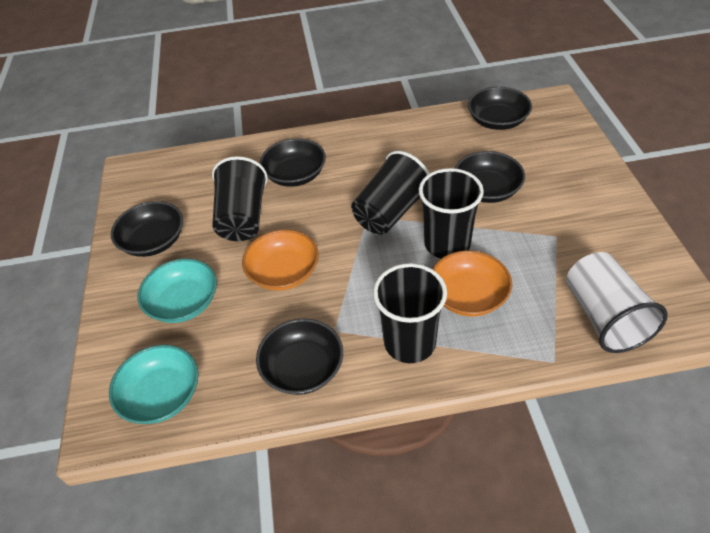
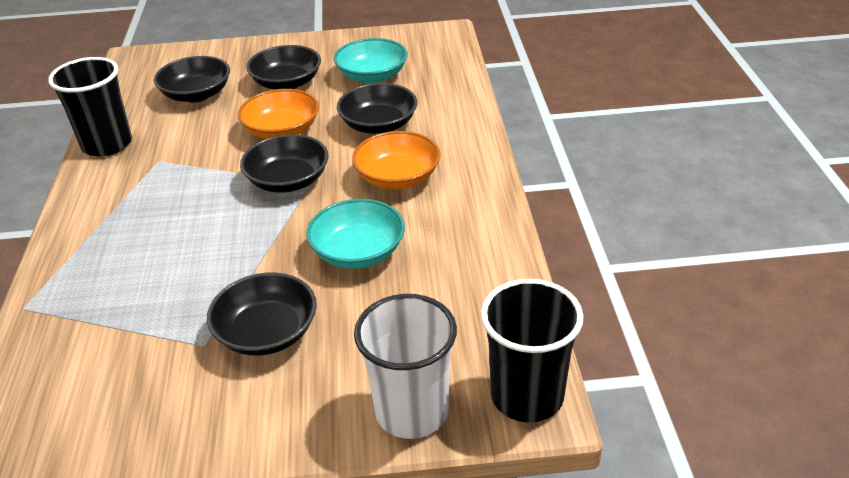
black cup: 4 -> 2

